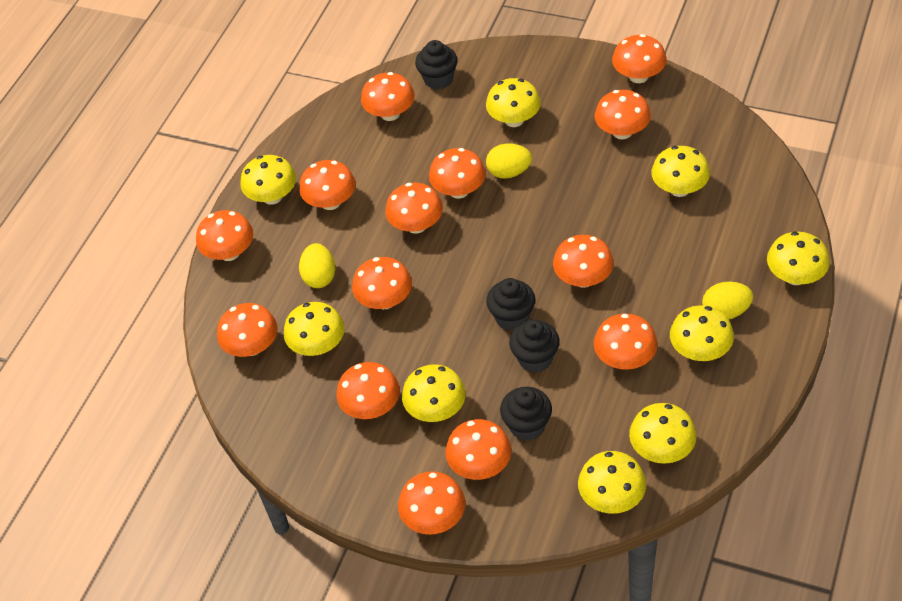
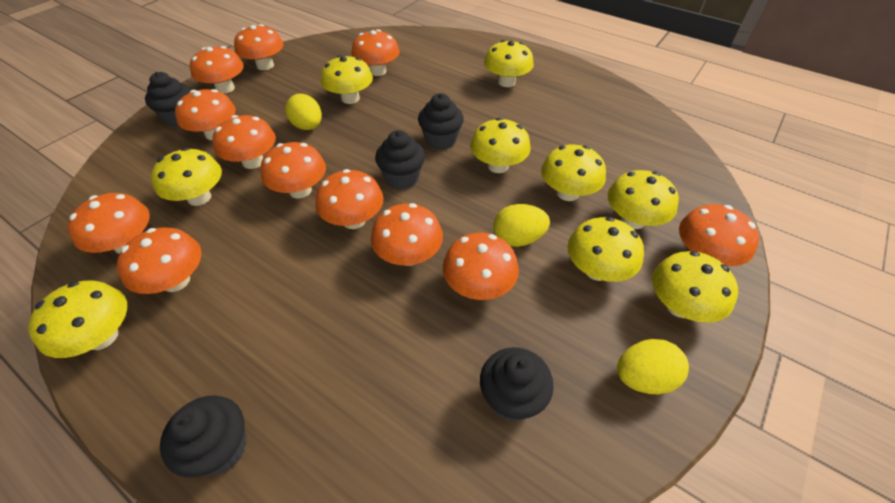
black cupcake: 4 -> 5
orange mushroom: 14 -> 12

